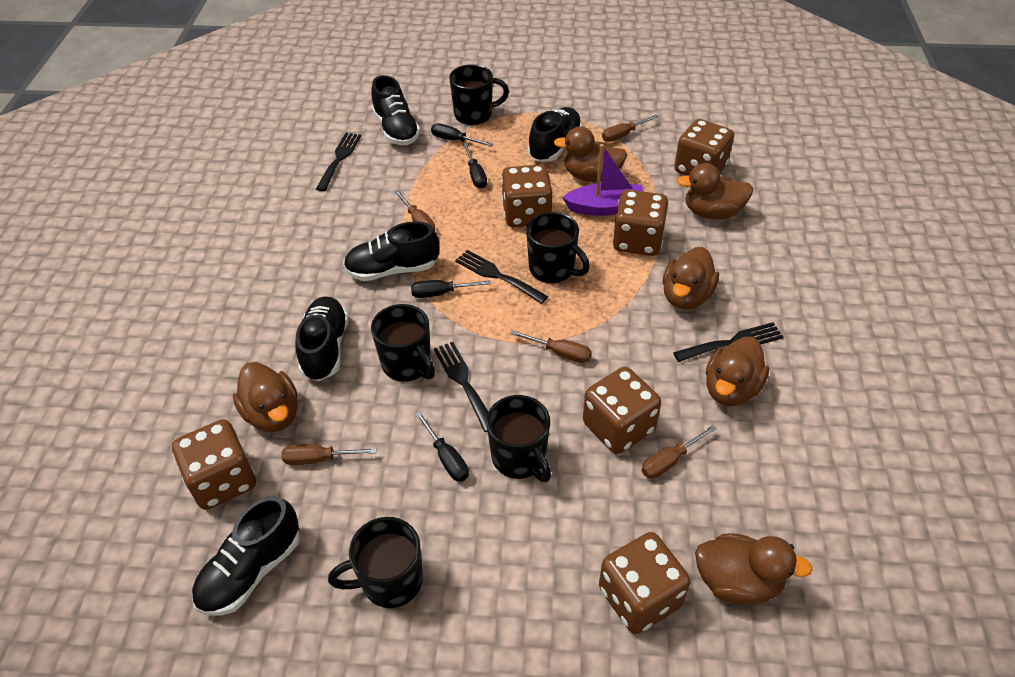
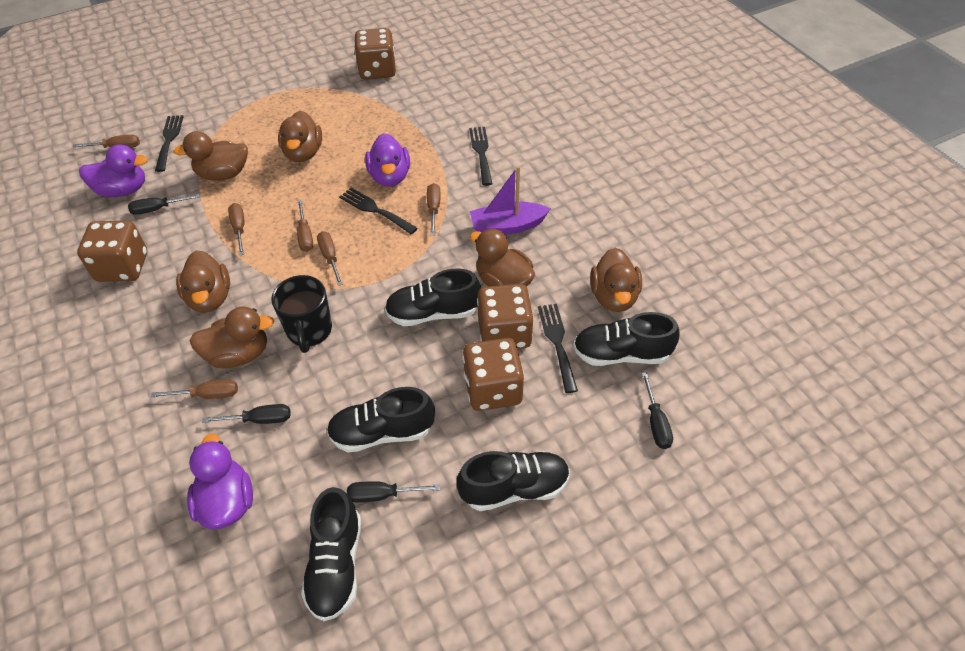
black mug: 5 -> 1
brown dice: 6 -> 4
brown screwdriver: 5 -> 6
purple duck: 0 -> 3

